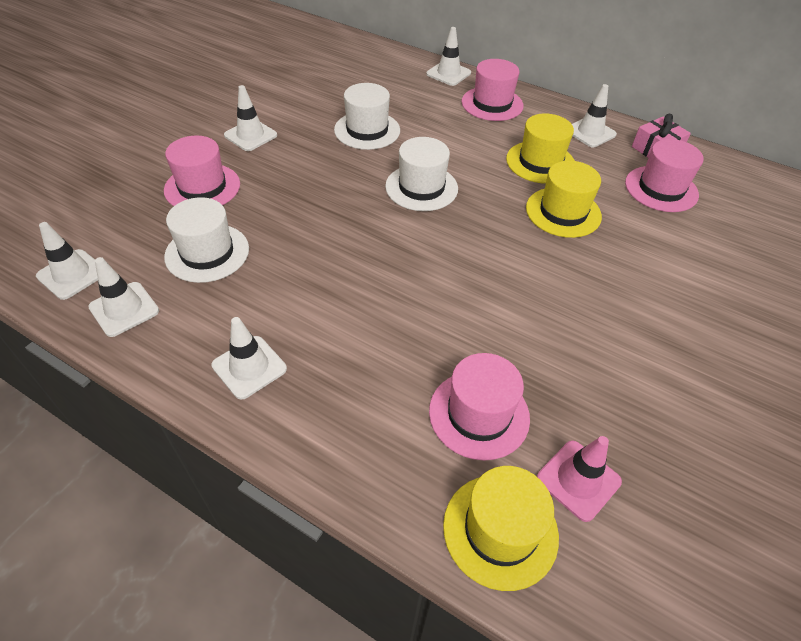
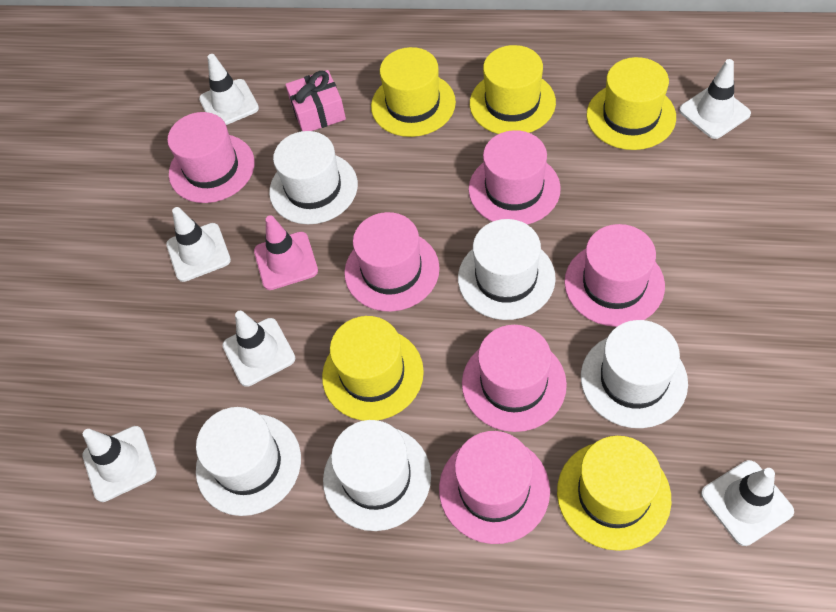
pink hat: 4 -> 6
white hat: 3 -> 5
yellow hat: 3 -> 5

